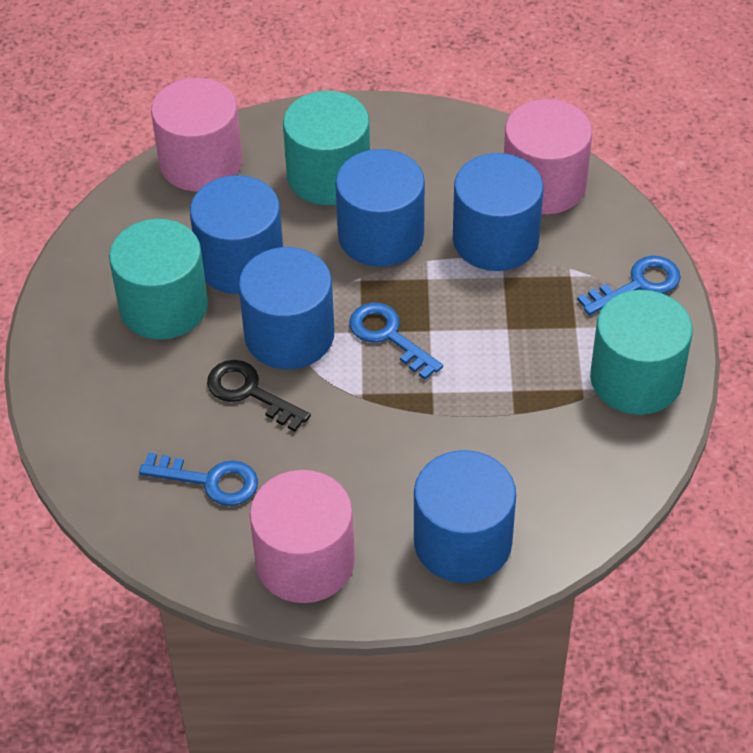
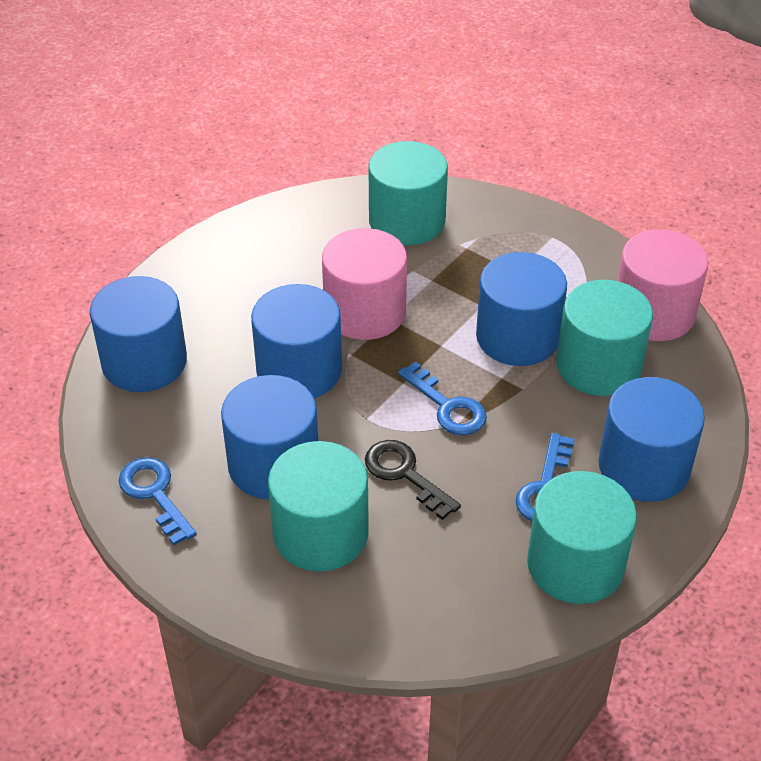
pink cylinder: 3 -> 2
turquoise cylinder: 3 -> 4

